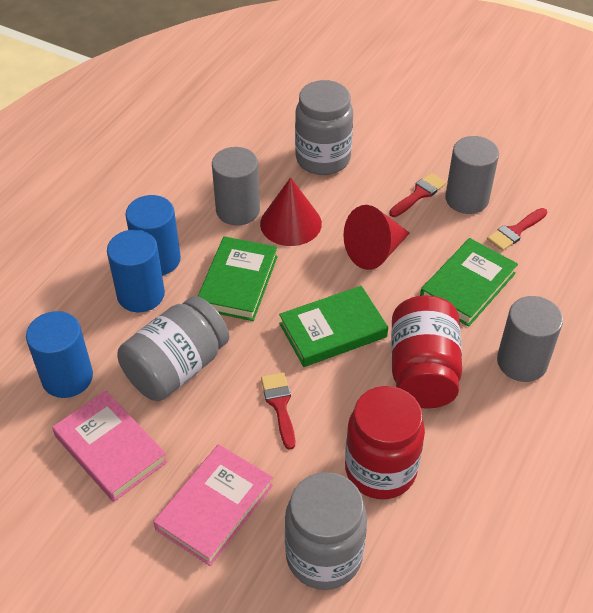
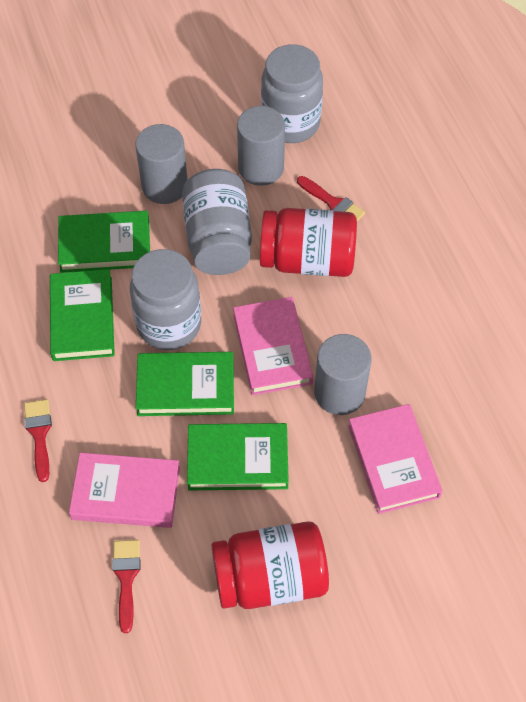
blue cylinder: 3 -> 0
green book: 3 -> 4
pink book: 2 -> 3
red cone: 2 -> 0

